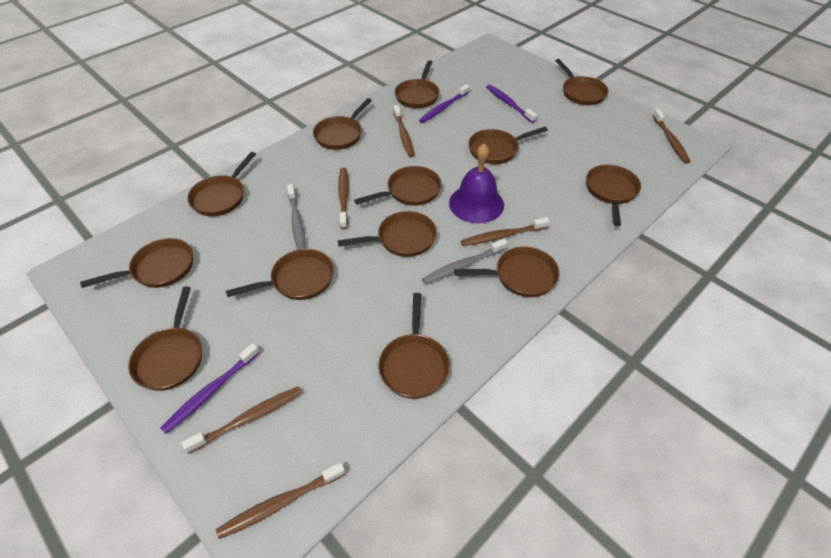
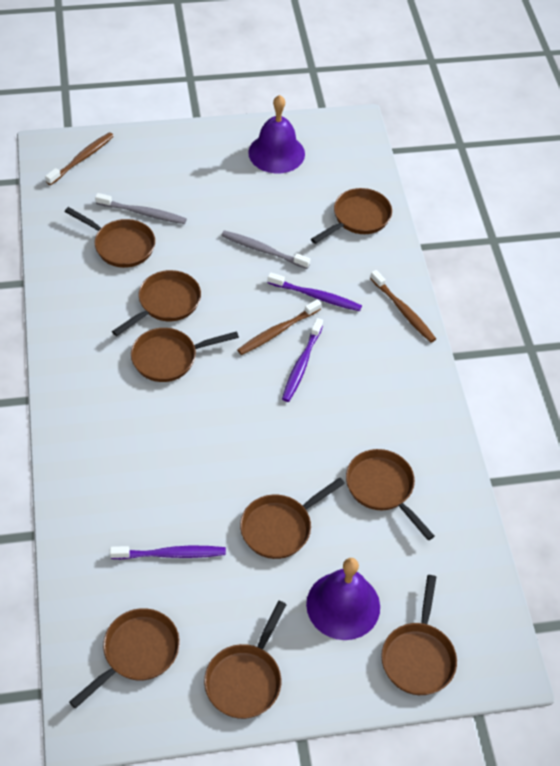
brown pan: 13 -> 9
brown toothbrush: 6 -> 3
purple bell: 1 -> 2

